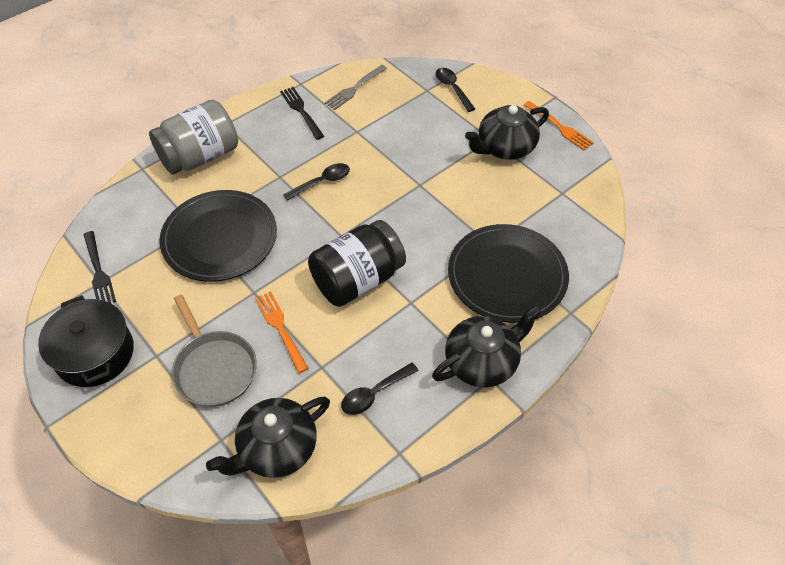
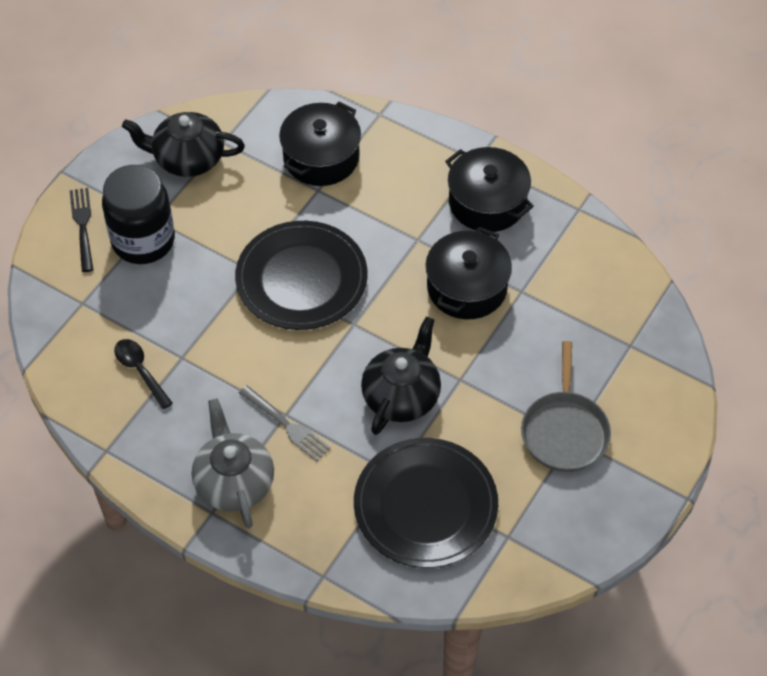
black fork: 2 -> 1
black pot: 1 -> 3
black spoon: 3 -> 1
black teapot: 3 -> 2
grey jar: 1 -> 0
grey teapot: 0 -> 1
orange fork: 2 -> 0

